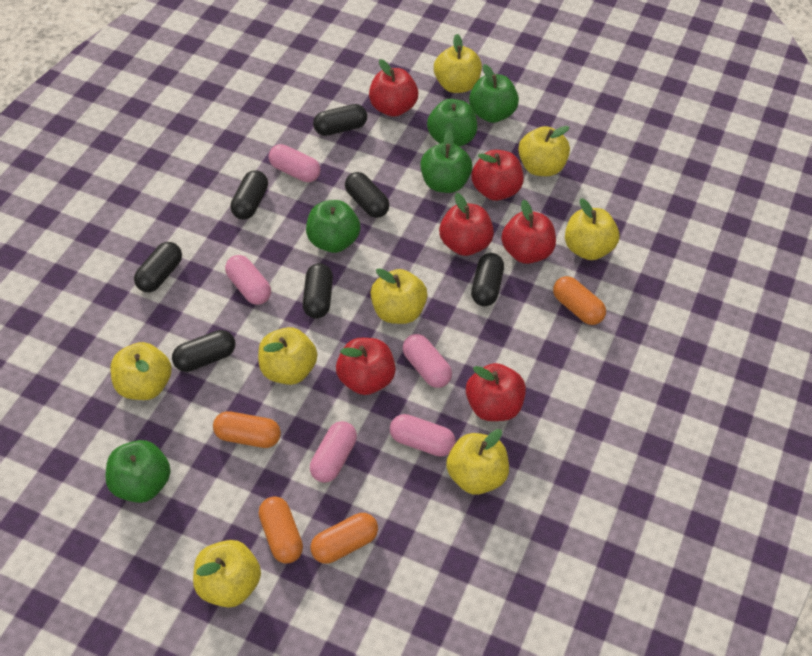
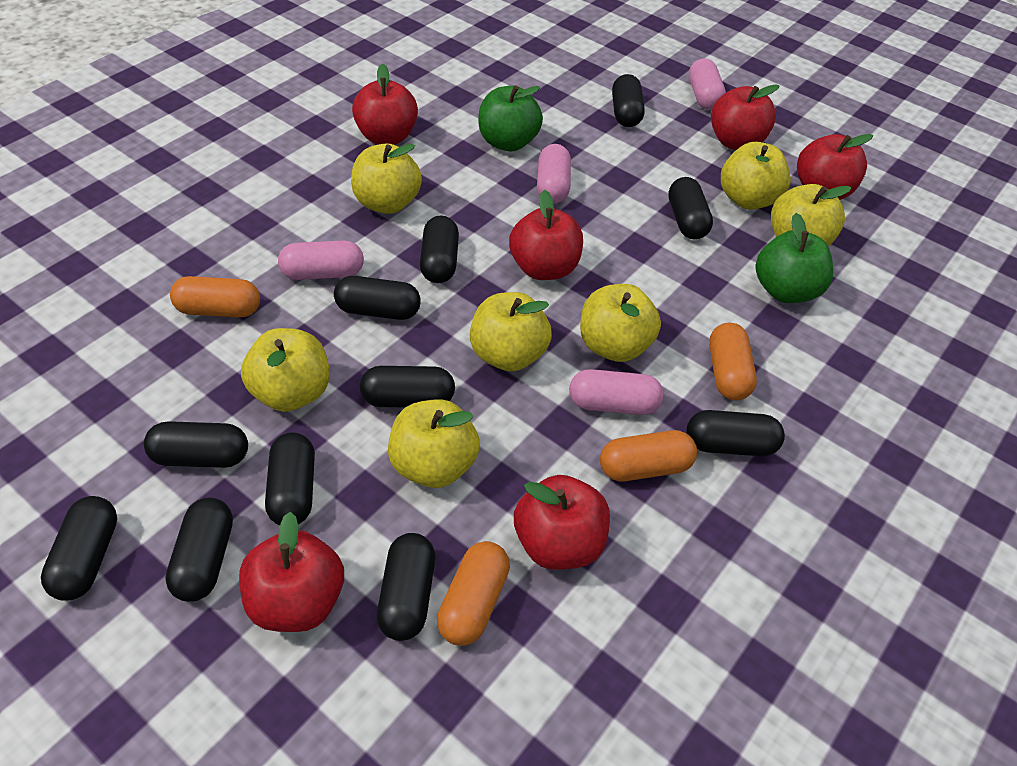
black capsule: 7 -> 11
green apple: 5 -> 2
pink capsule: 5 -> 4
yellow apple: 8 -> 7

